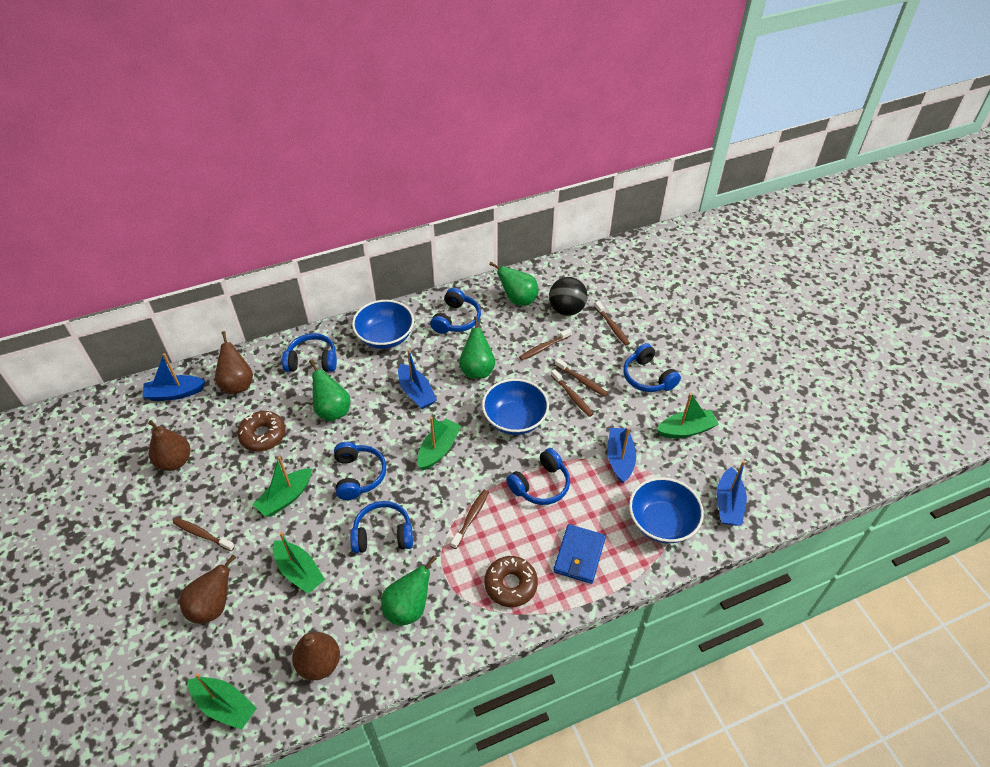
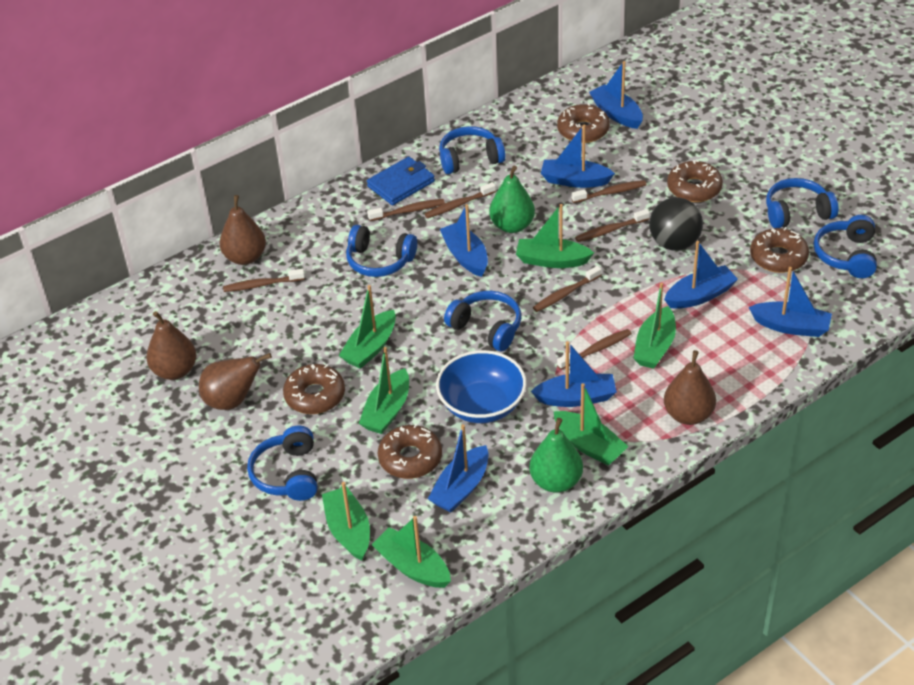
blue boat: 4 -> 7
blue bowl: 3 -> 1
brown donut: 2 -> 5
brown toothbrush: 6 -> 7
green boat: 5 -> 7
green pear: 4 -> 2

